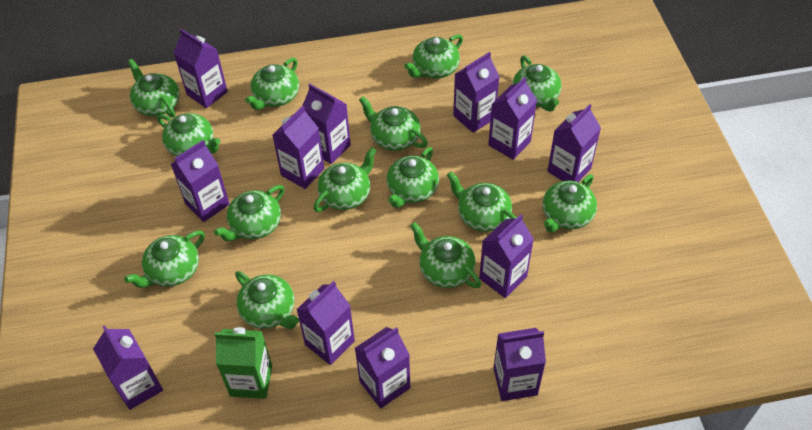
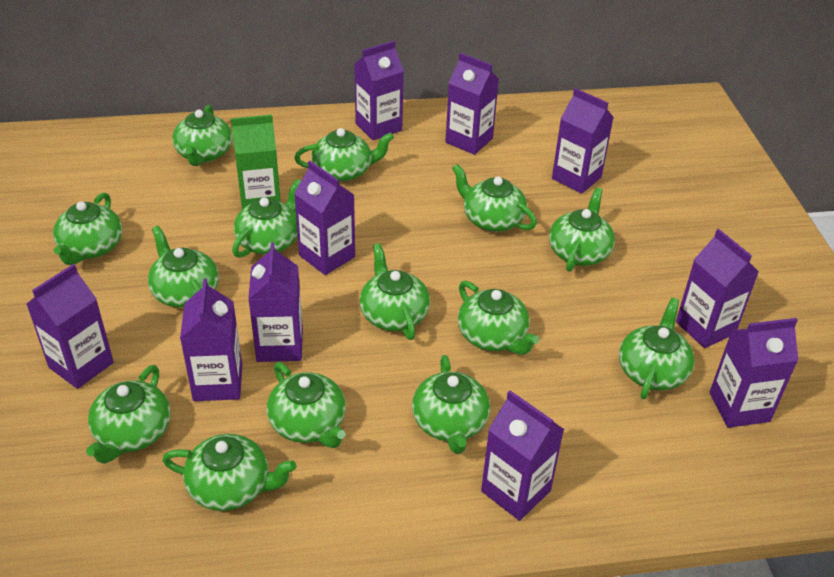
purple carton: 12 -> 10

